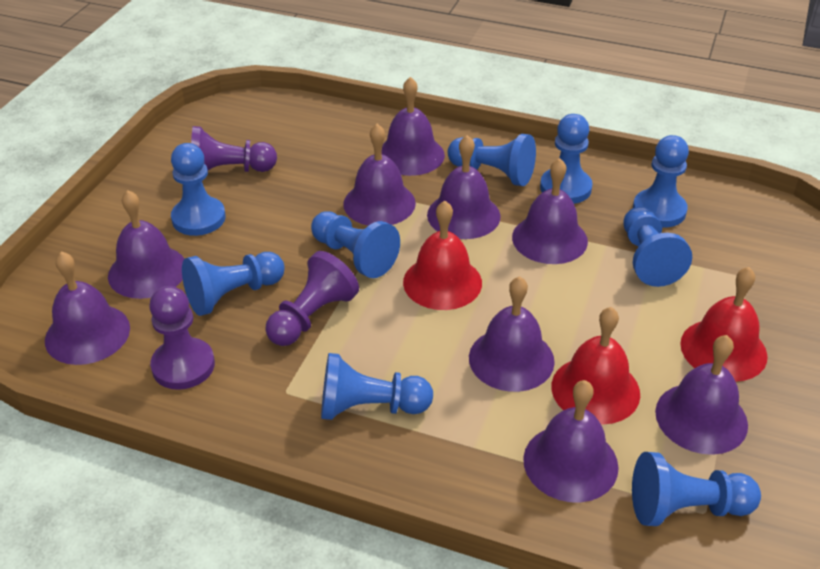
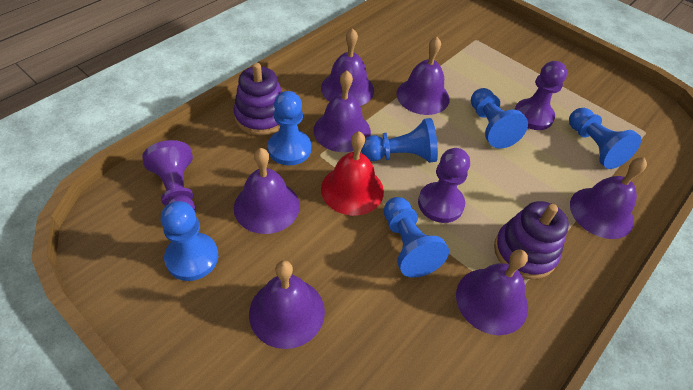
blue pawn: 9 -> 6
purple bell: 9 -> 7
purple stacking toy: 0 -> 2
red bell: 3 -> 1

